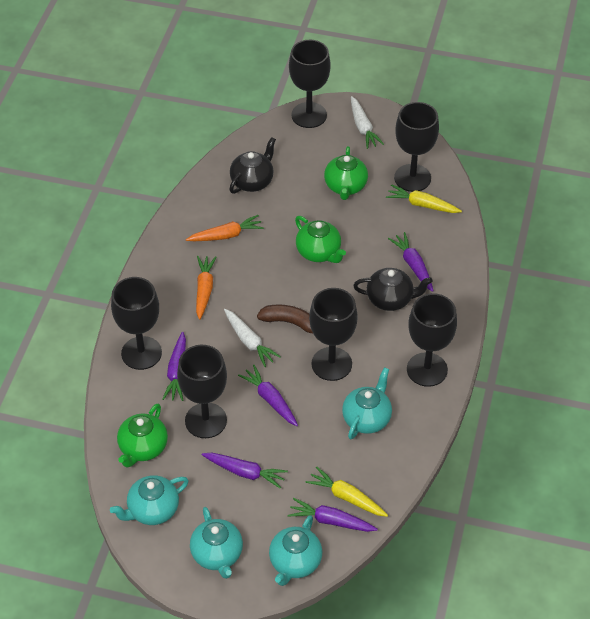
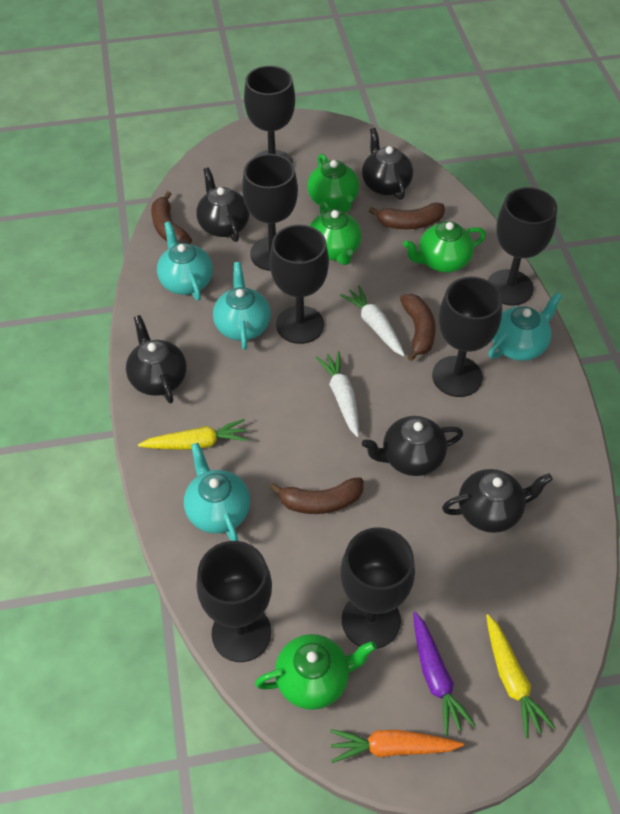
black goblet: 6 -> 7
black teapot: 2 -> 5
brown banana: 1 -> 4
green teapot: 3 -> 4
orange carrot: 2 -> 1
purple carrot: 5 -> 1

